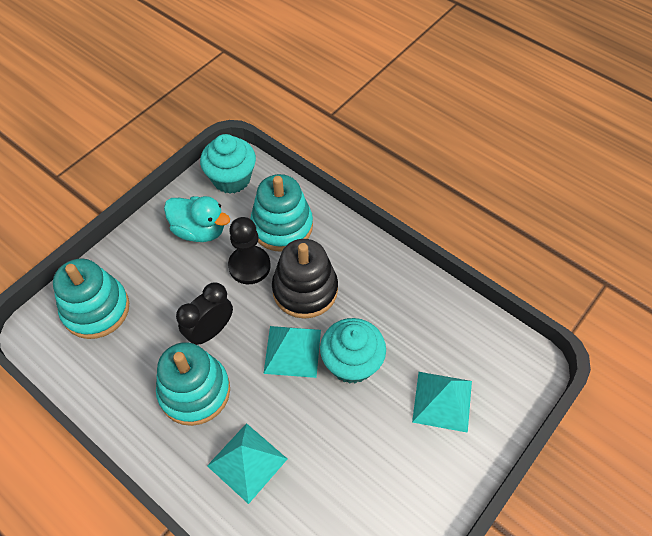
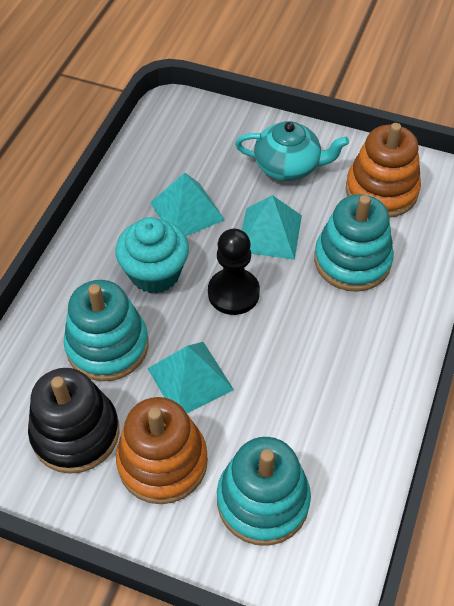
black clock: 1 -> 0
orange stacking toy: 0 -> 2
turquoise cupcake: 2 -> 1
turquoise duck: 1 -> 0
turquoise teapot: 0 -> 1

